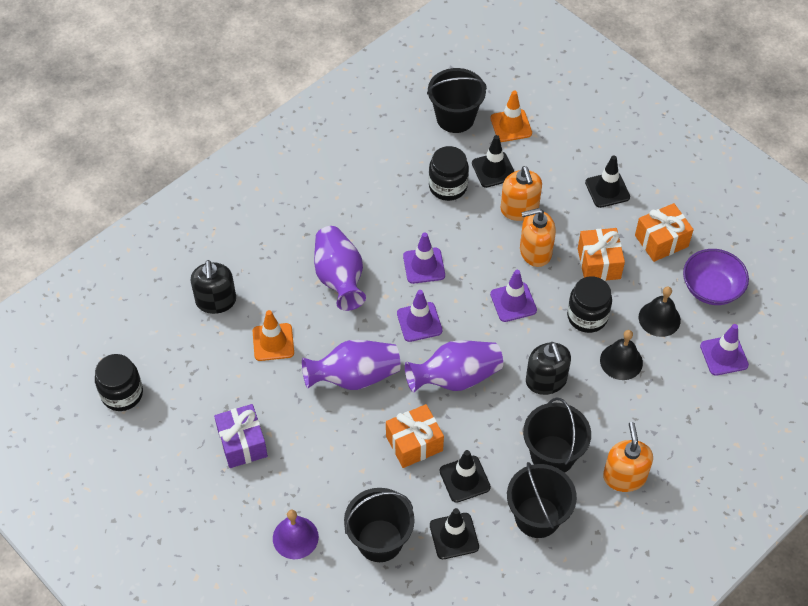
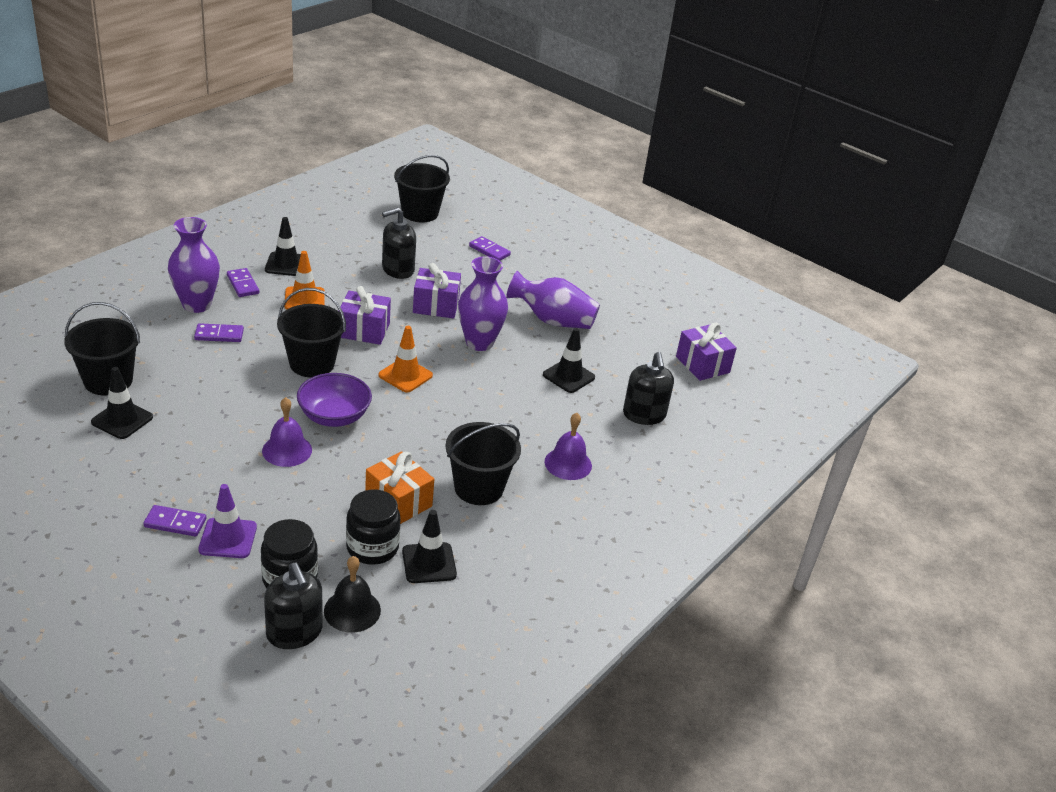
black bell: 2 -> 1
black jar: 3 -> 2
black soap dispenser: 2 -> 3
orange gift: 3 -> 1
orange soap dispenser: 3 -> 0
purple bell: 1 -> 2
purple domino: 0 -> 4
purple gift: 1 -> 3
purple traffic cone: 4 -> 1

